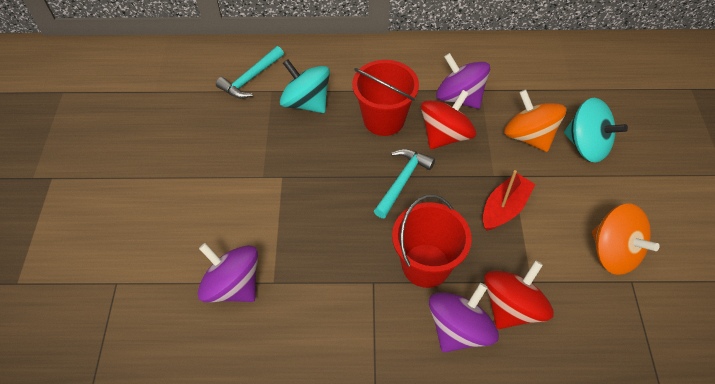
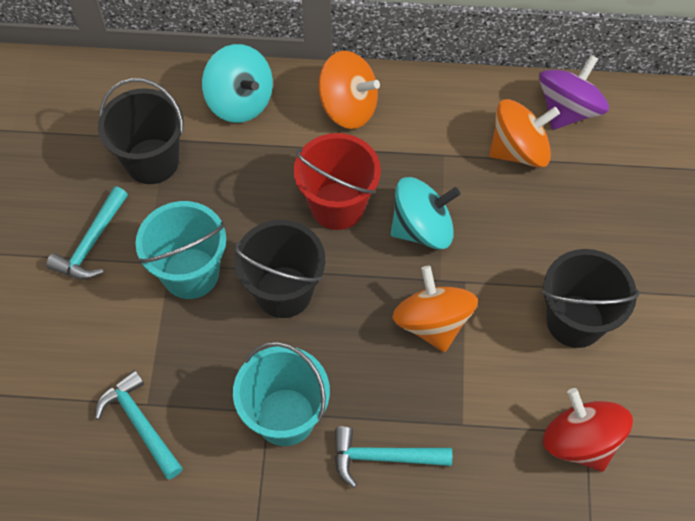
black bucket: 0 -> 3
orange spinning top: 2 -> 3
purple spinning top: 3 -> 1
red boat: 1 -> 0
red bucket: 2 -> 1
red spinning top: 2 -> 1
turquoise bucket: 0 -> 2
turquoise hammer: 2 -> 3

